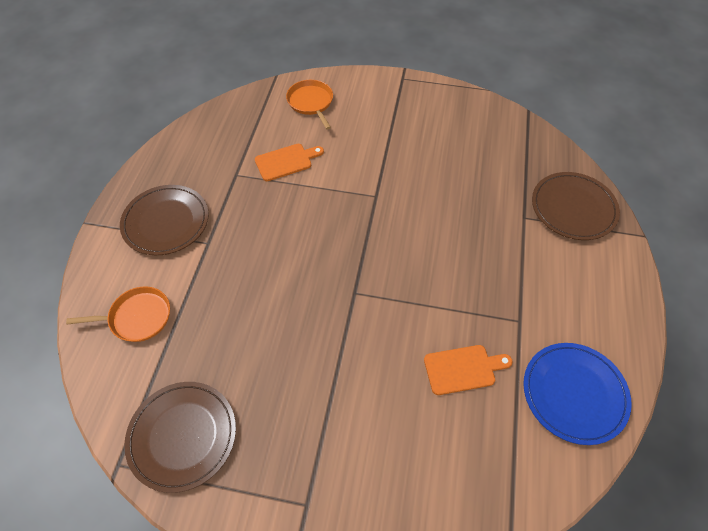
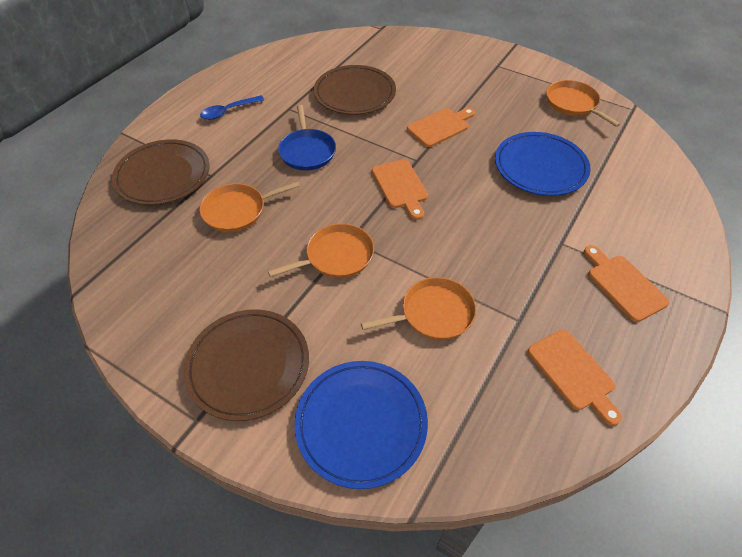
blue pan: 0 -> 1
blue plate: 1 -> 2
blue spoon: 0 -> 1
orange cutting board: 2 -> 4
orange pan: 2 -> 4

